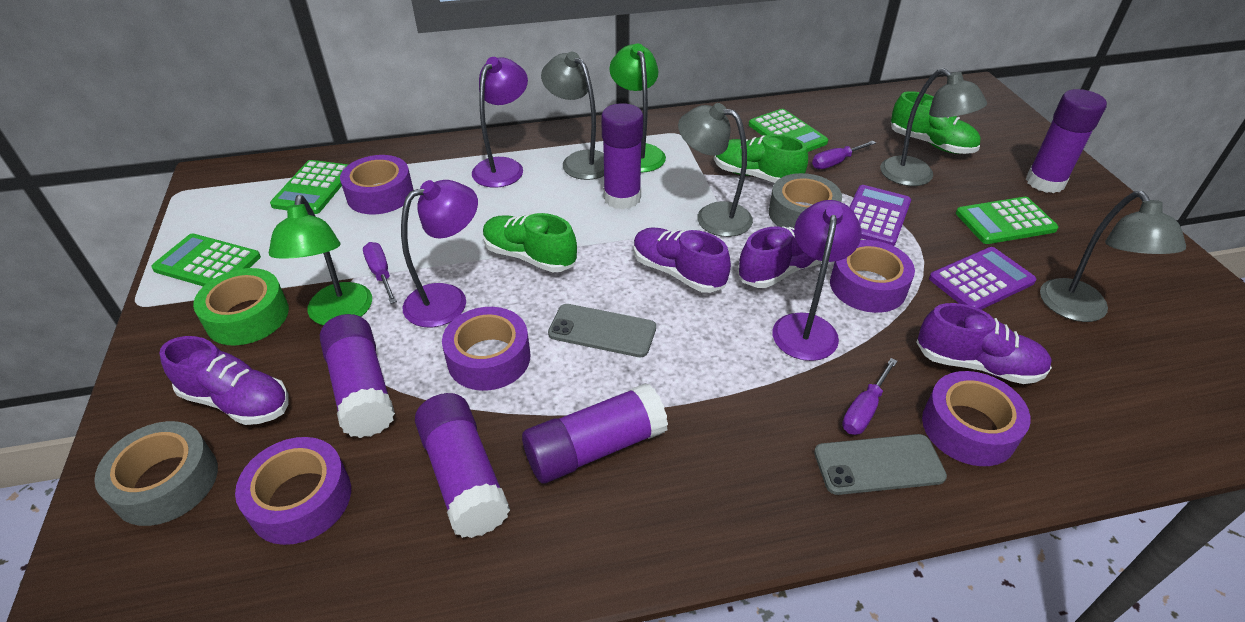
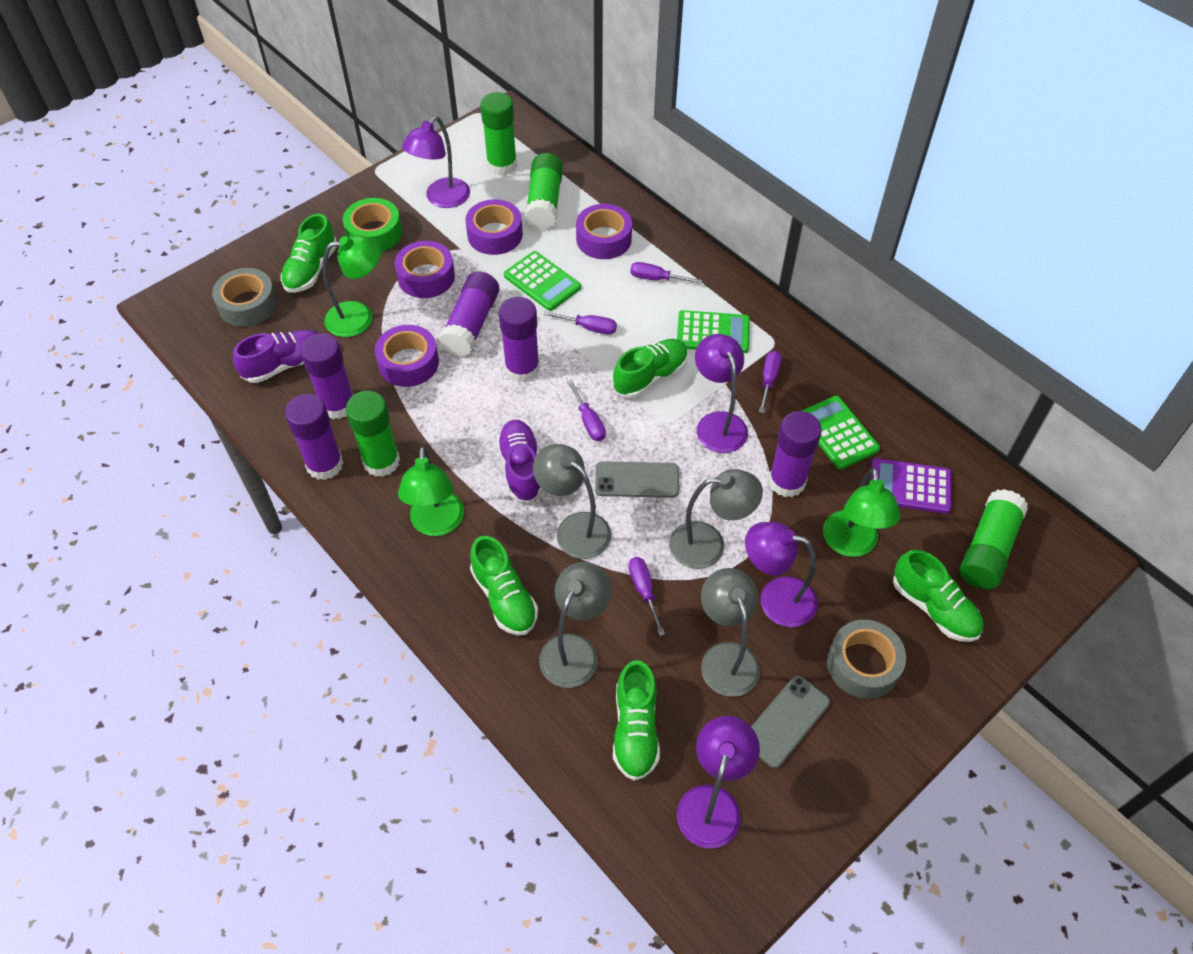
green calculator: 4 -> 3
green glue stick: 0 -> 4
green lamp: 2 -> 3
green shoe: 3 -> 5
purple calculator: 2 -> 1
purple lamp: 3 -> 4
purple screwdriver: 3 -> 5
purple shoe: 4 -> 2
purple tape: 5 -> 4

